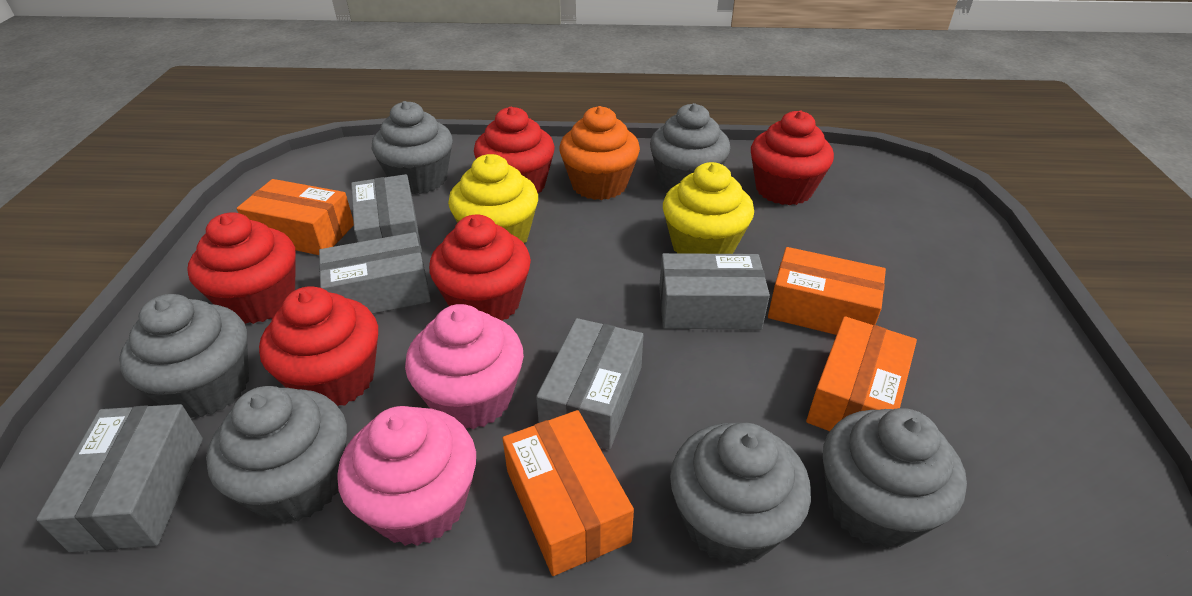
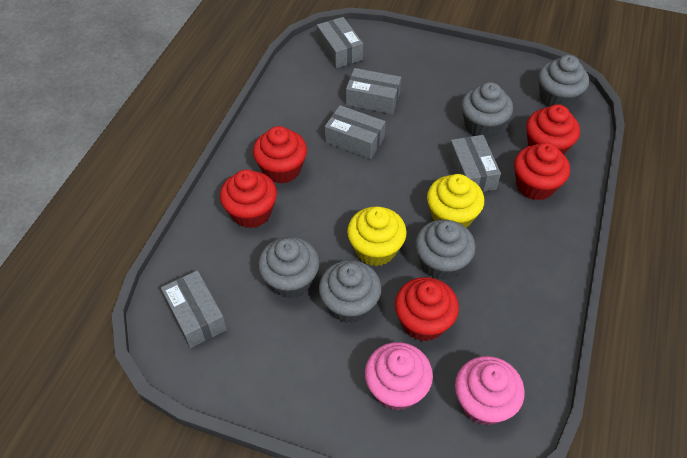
grey cupcake: 6 -> 5
orange box: 4 -> 0
orange cupcake: 1 -> 0

